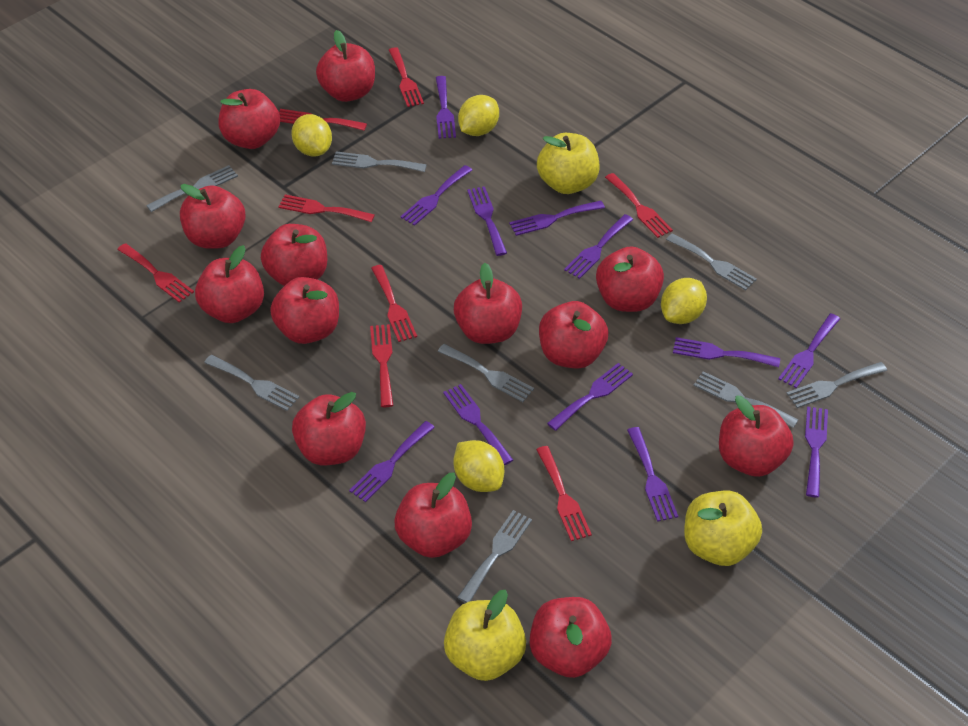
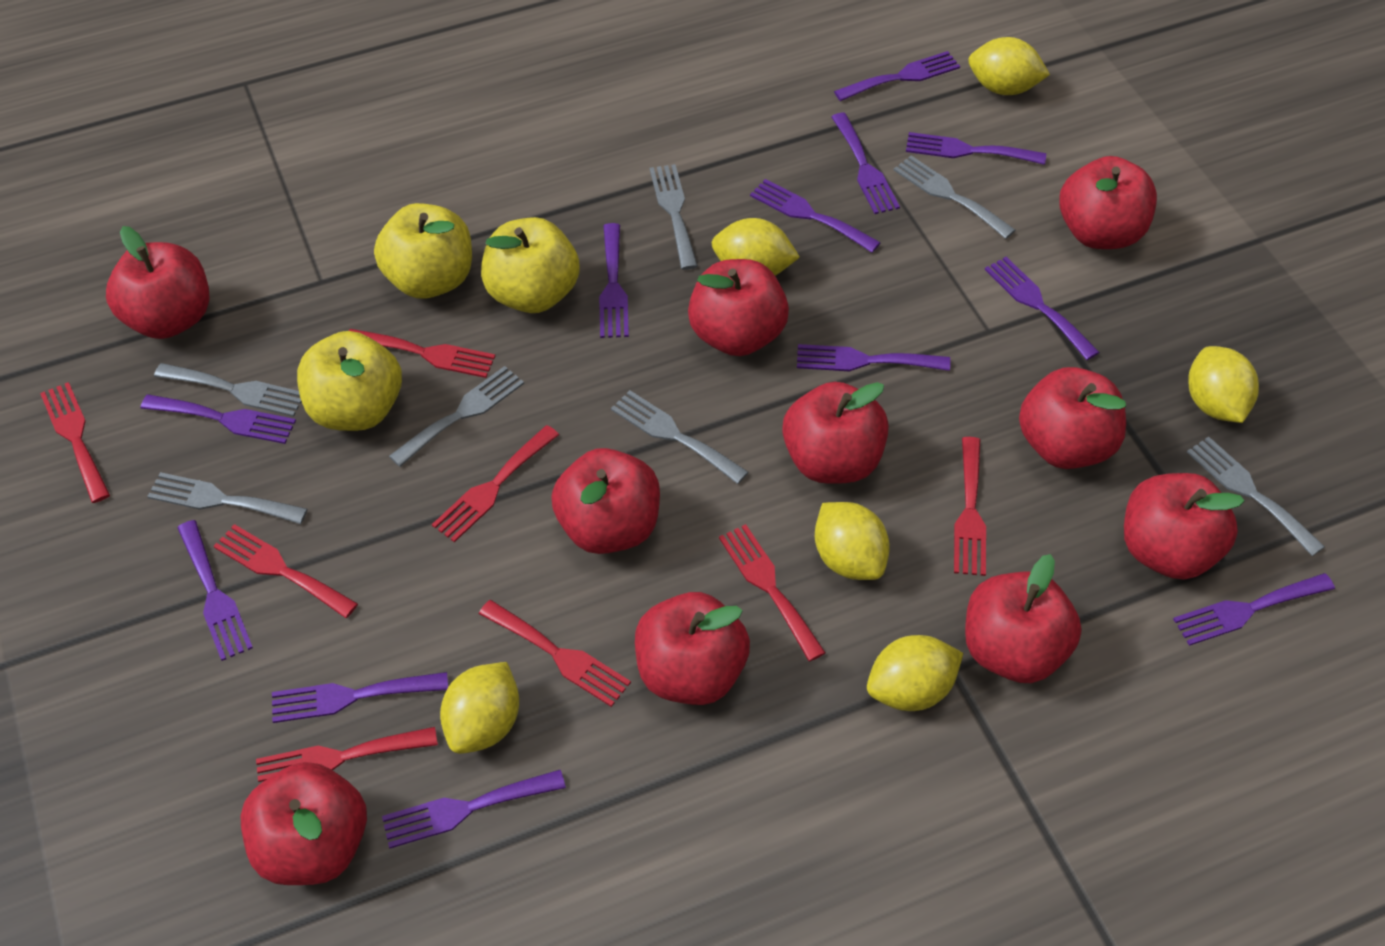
grey fork: 8 -> 7
red apple: 13 -> 10
yellow lemon: 4 -> 6

